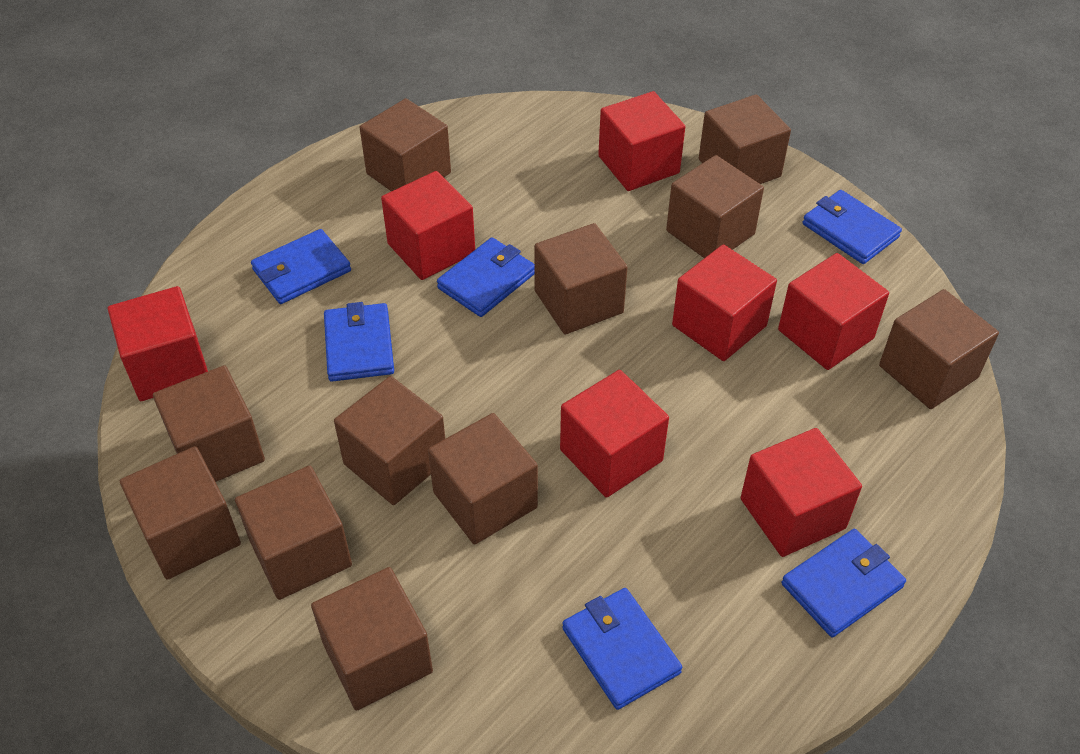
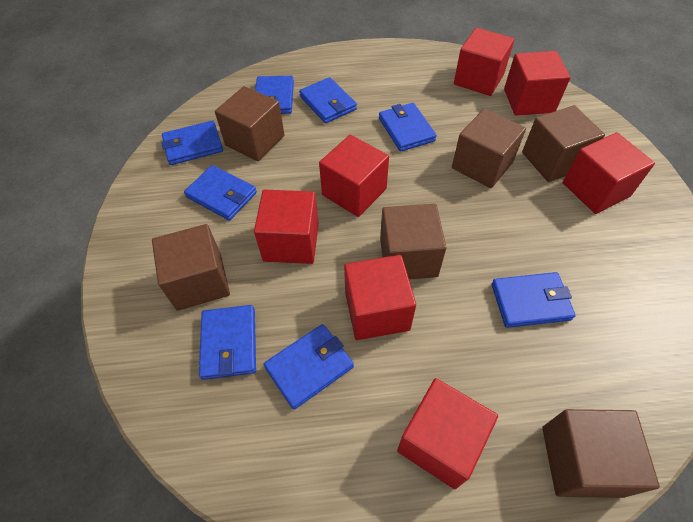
blue wallet: 6 -> 8
brown cube: 11 -> 6

